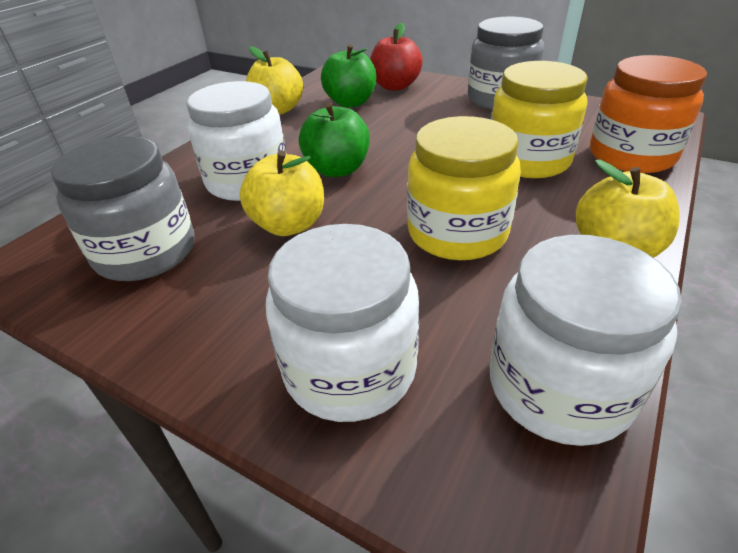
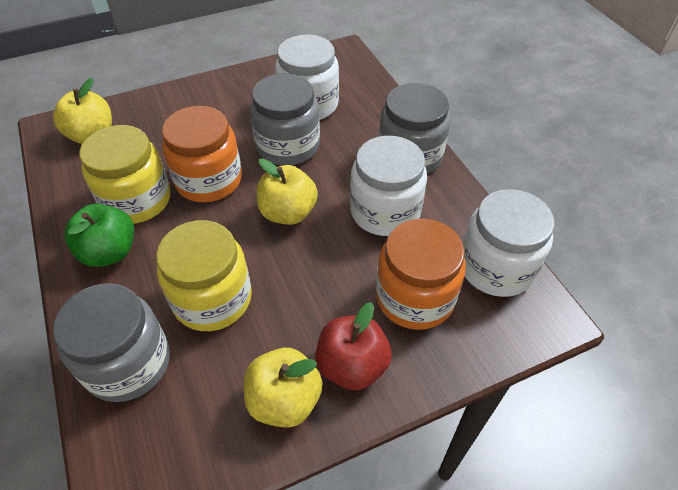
green apple: 2 -> 1
grey jar: 2 -> 3
orange jar: 1 -> 2

